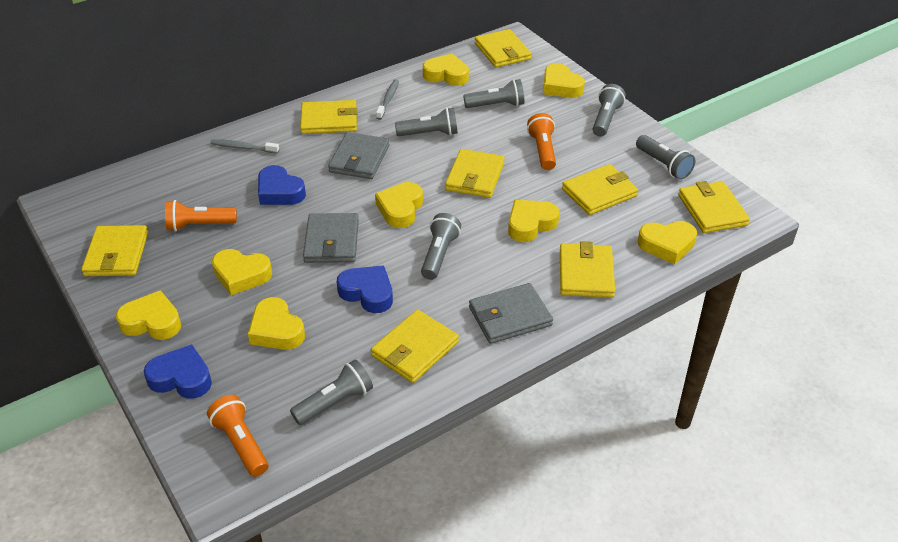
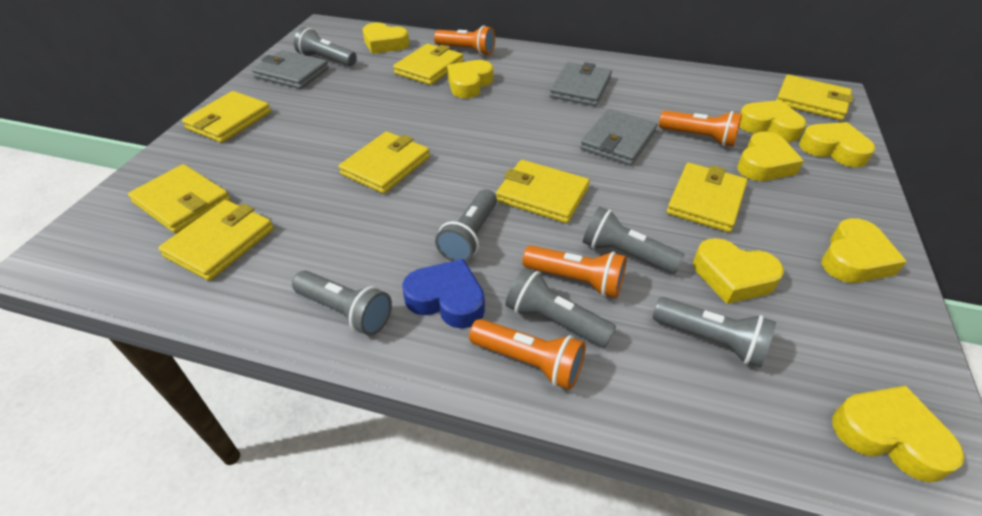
blue heart: 3 -> 1
grey toothbrush: 2 -> 0
orange flashlight: 3 -> 4

